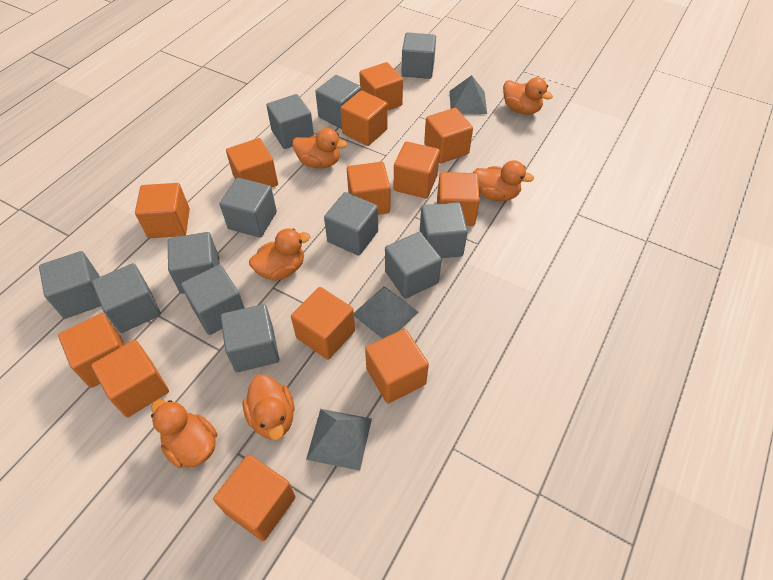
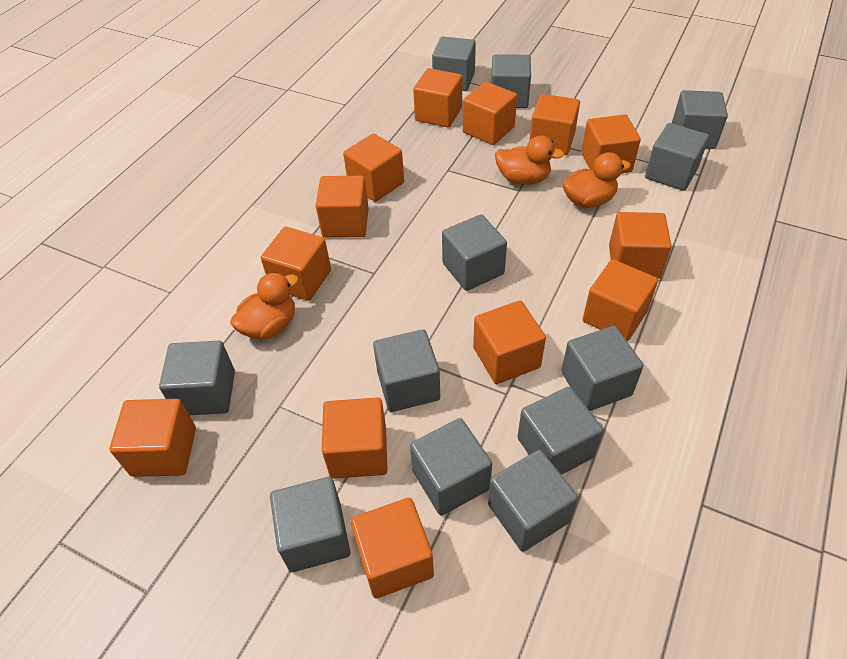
grey pyramid: 3 -> 0
orange duck: 6 -> 3

